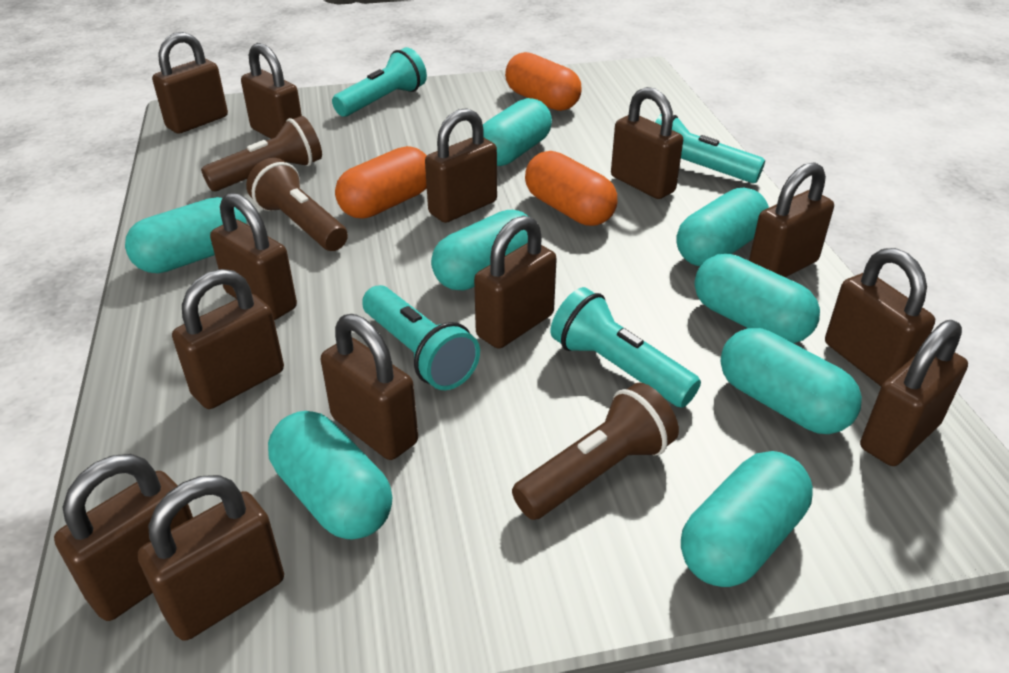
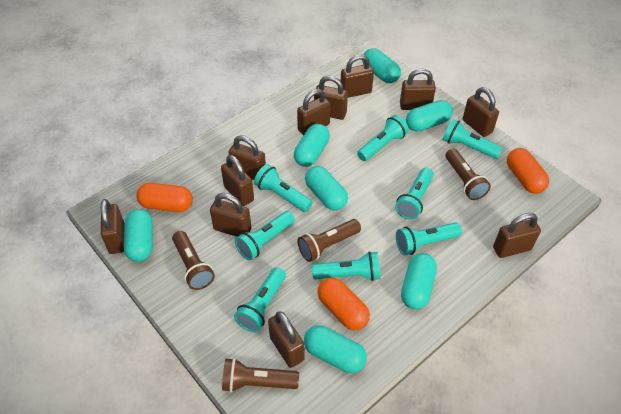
brown flashlight: 3 -> 4
brown padlock: 13 -> 11
turquoise capsule: 8 -> 7
turquoise flashlight: 4 -> 8

